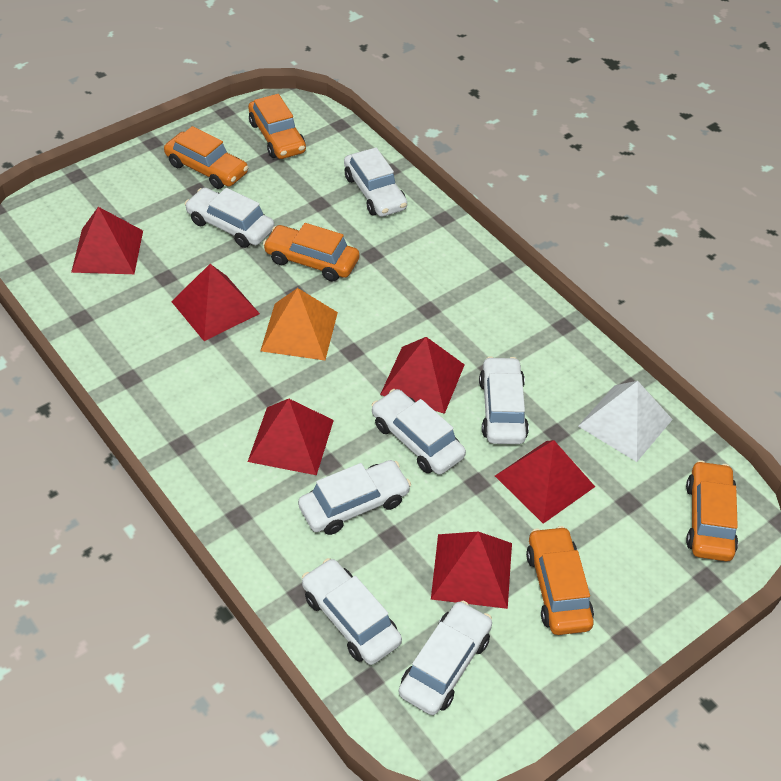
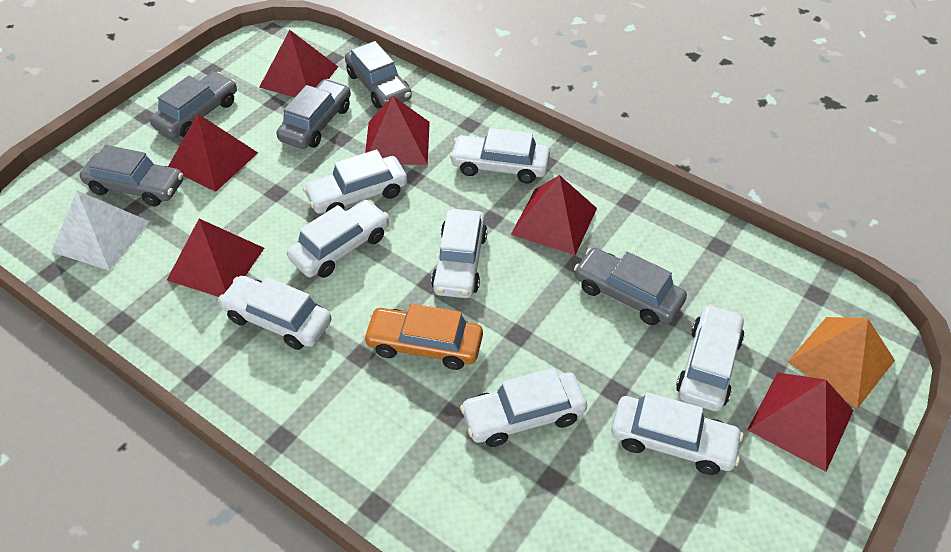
grey car: 0 -> 5
orange car: 5 -> 1
white car: 7 -> 8

